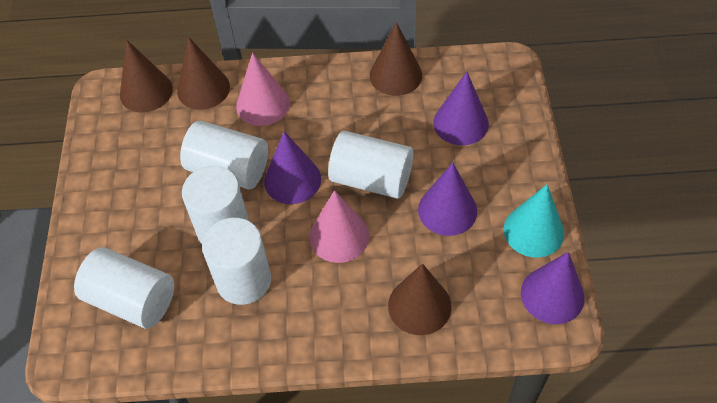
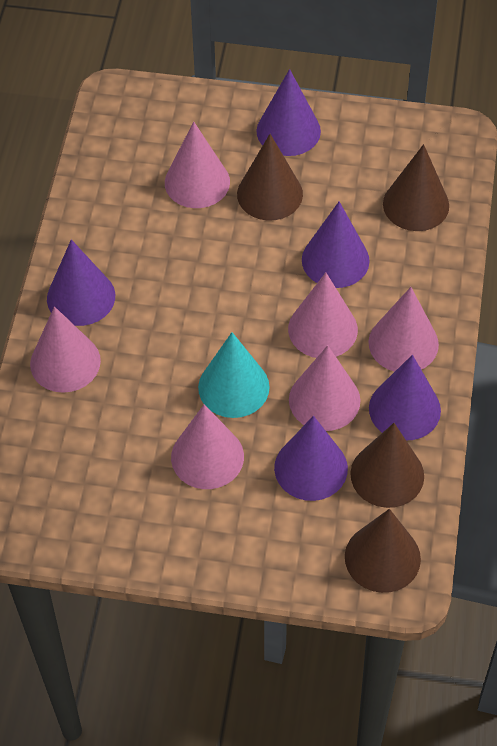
pink cone: 2 -> 6
purple cone: 4 -> 5
white cylinder: 5 -> 0

